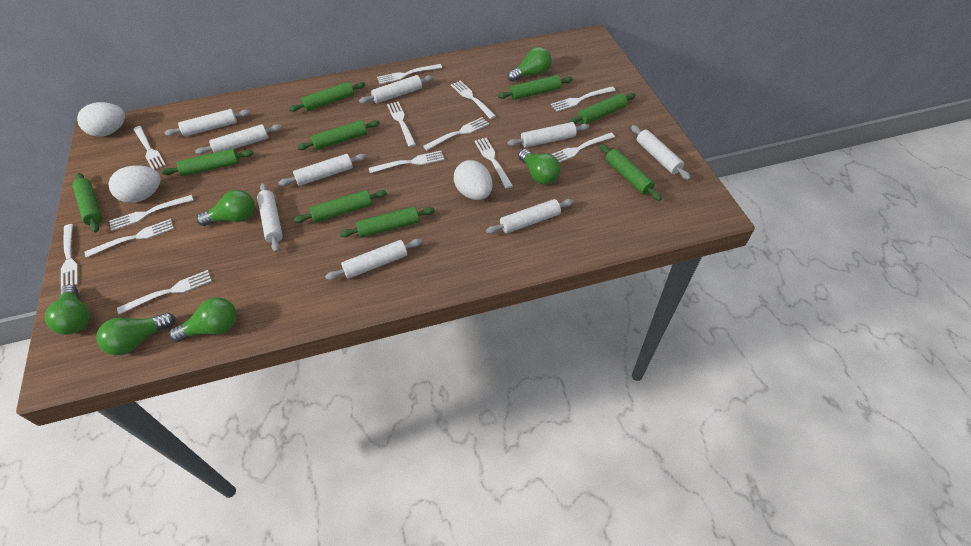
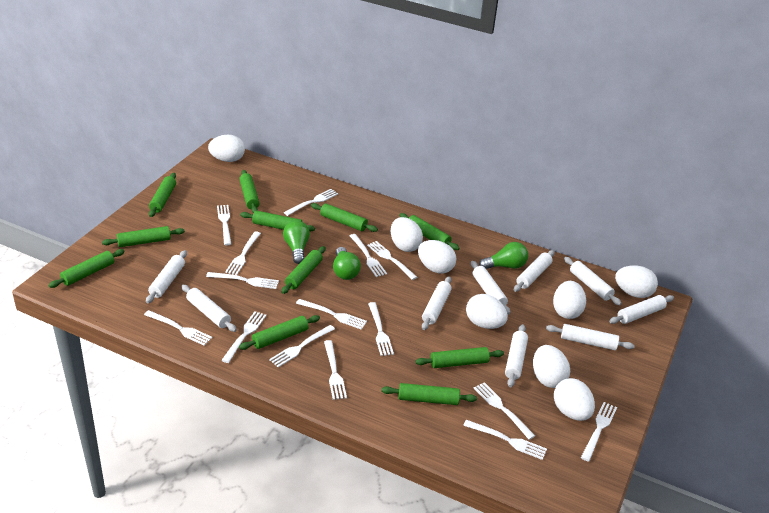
green light bulb: 6 -> 3
green rolling pin: 9 -> 11
white egg: 3 -> 8
white fork: 13 -> 15

